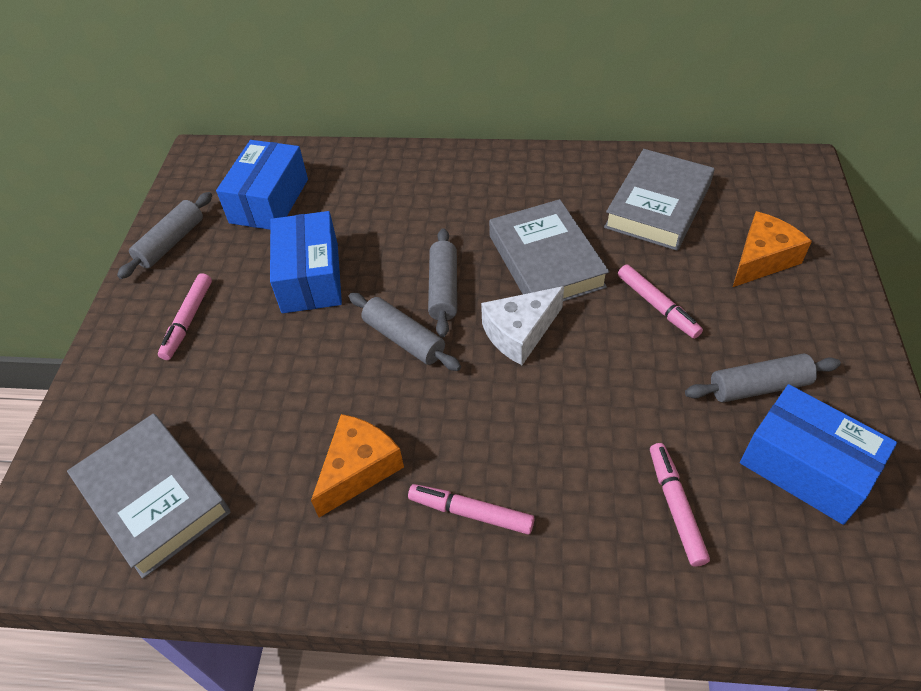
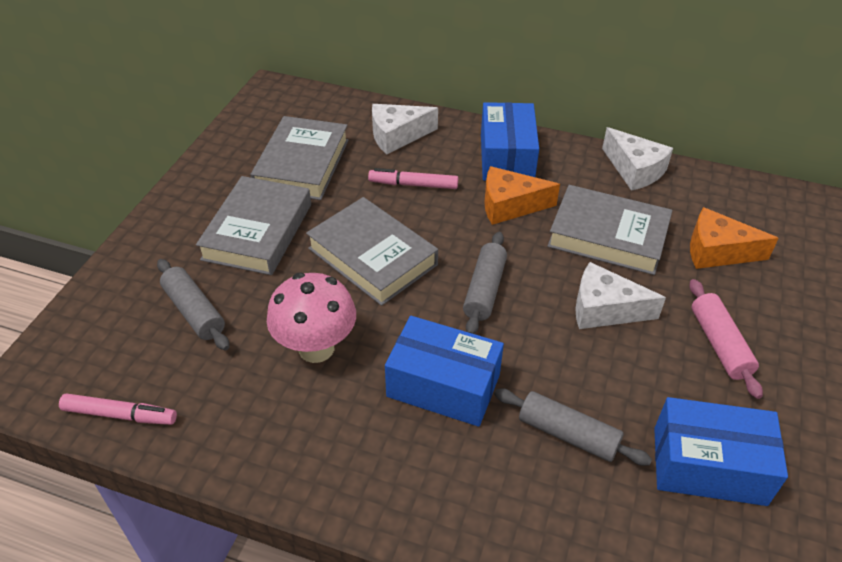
grey book: 3 -> 4
grey rolling pin: 4 -> 3
pink marker: 4 -> 2
pink mushroom: 0 -> 1
pink rolling pin: 0 -> 1
white cheese: 1 -> 3

